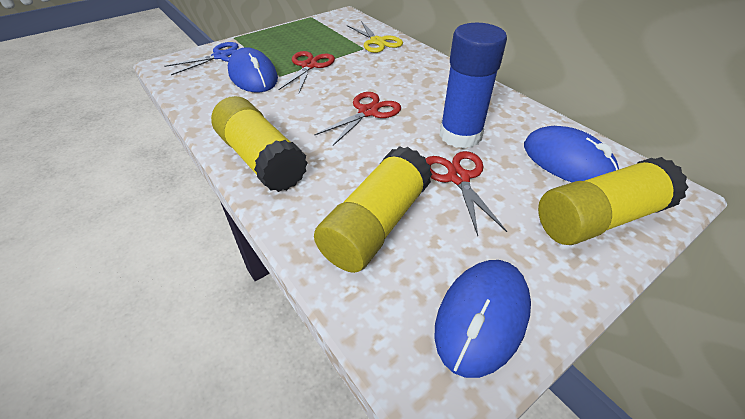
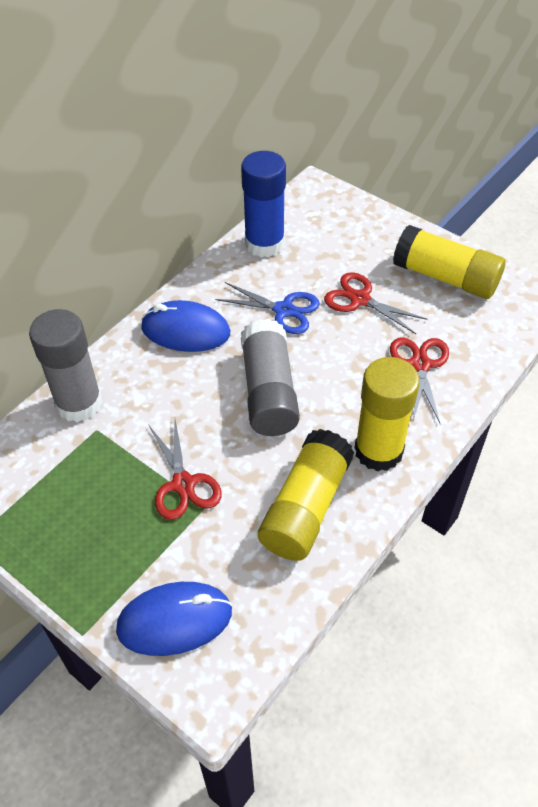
blue mouse: 3 -> 2
grey glue stick: 0 -> 2
yellow scissors: 1 -> 0

